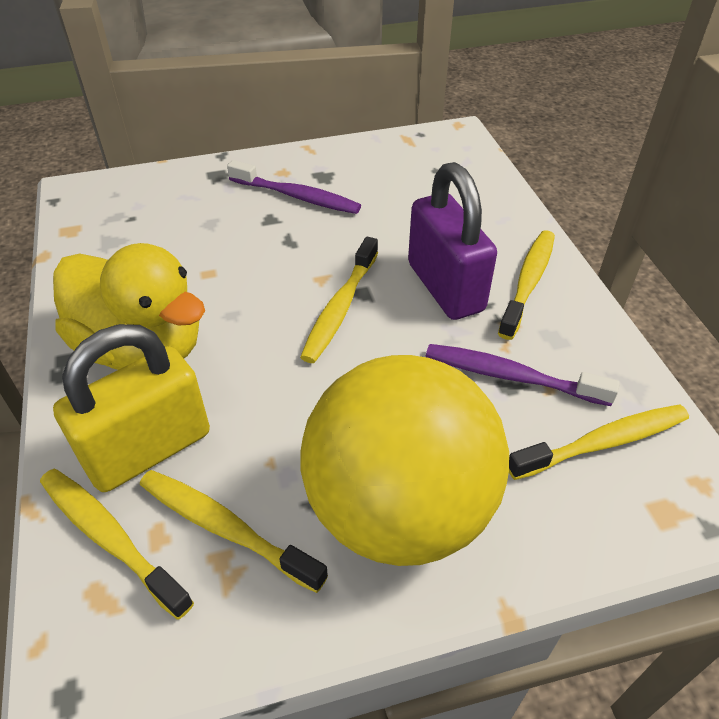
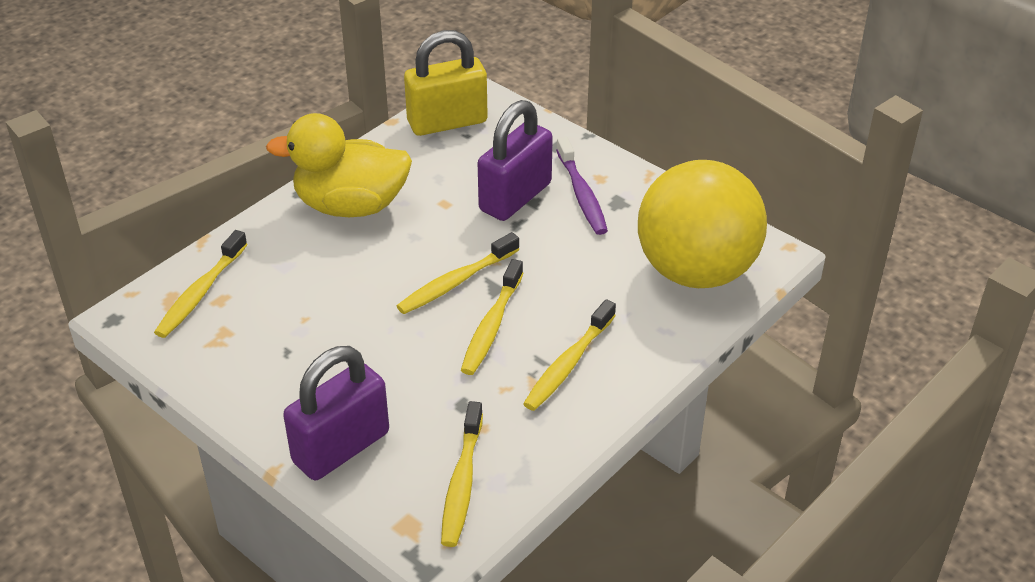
purple padlock: 1 -> 2
purple toothbrush: 2 -> 1

